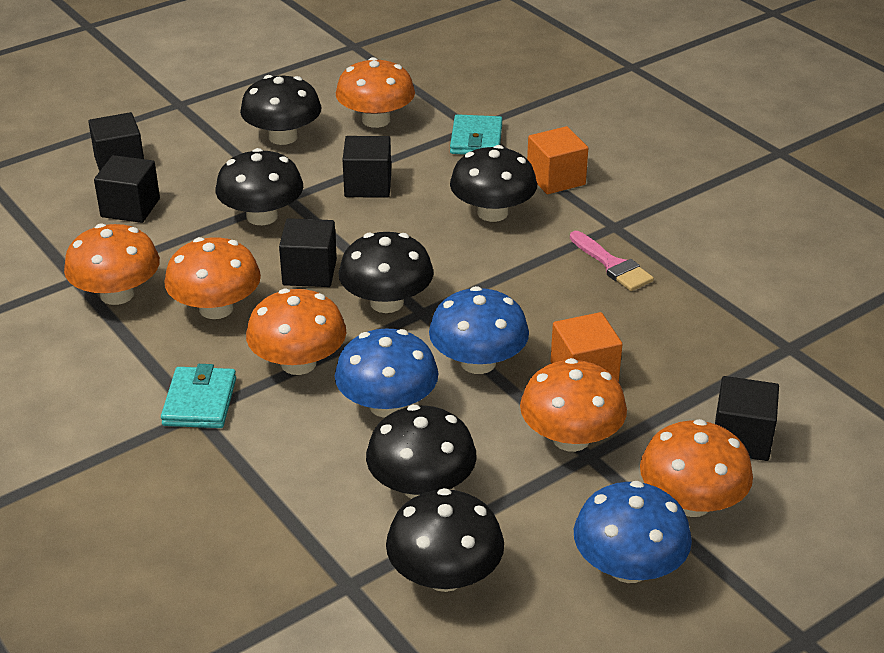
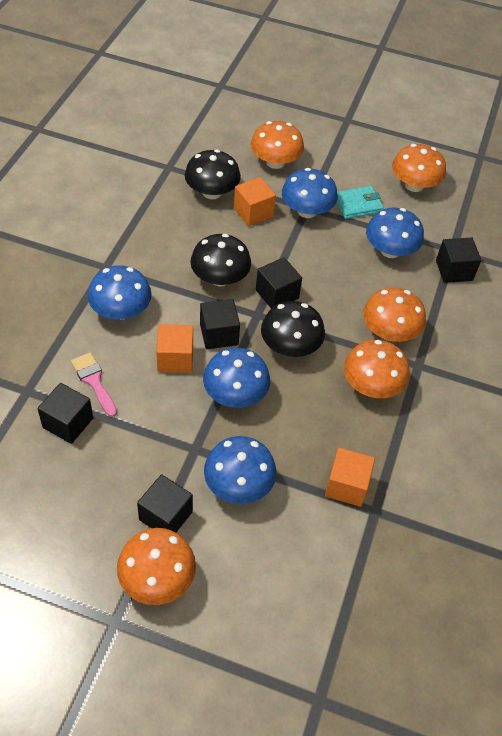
black mushroom: 6 -> 3
blue mushroom: 3 -> 5
orange cube: 2 -> 3
orange mushroom: 6 -> 5
turquoise wallet: 2 -> 1

